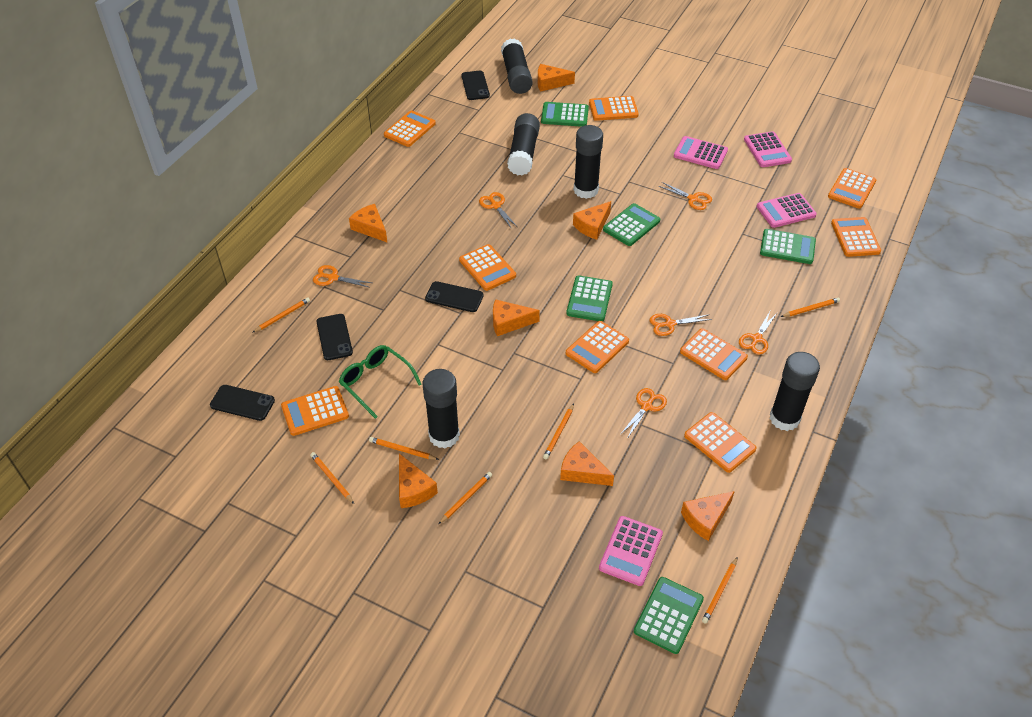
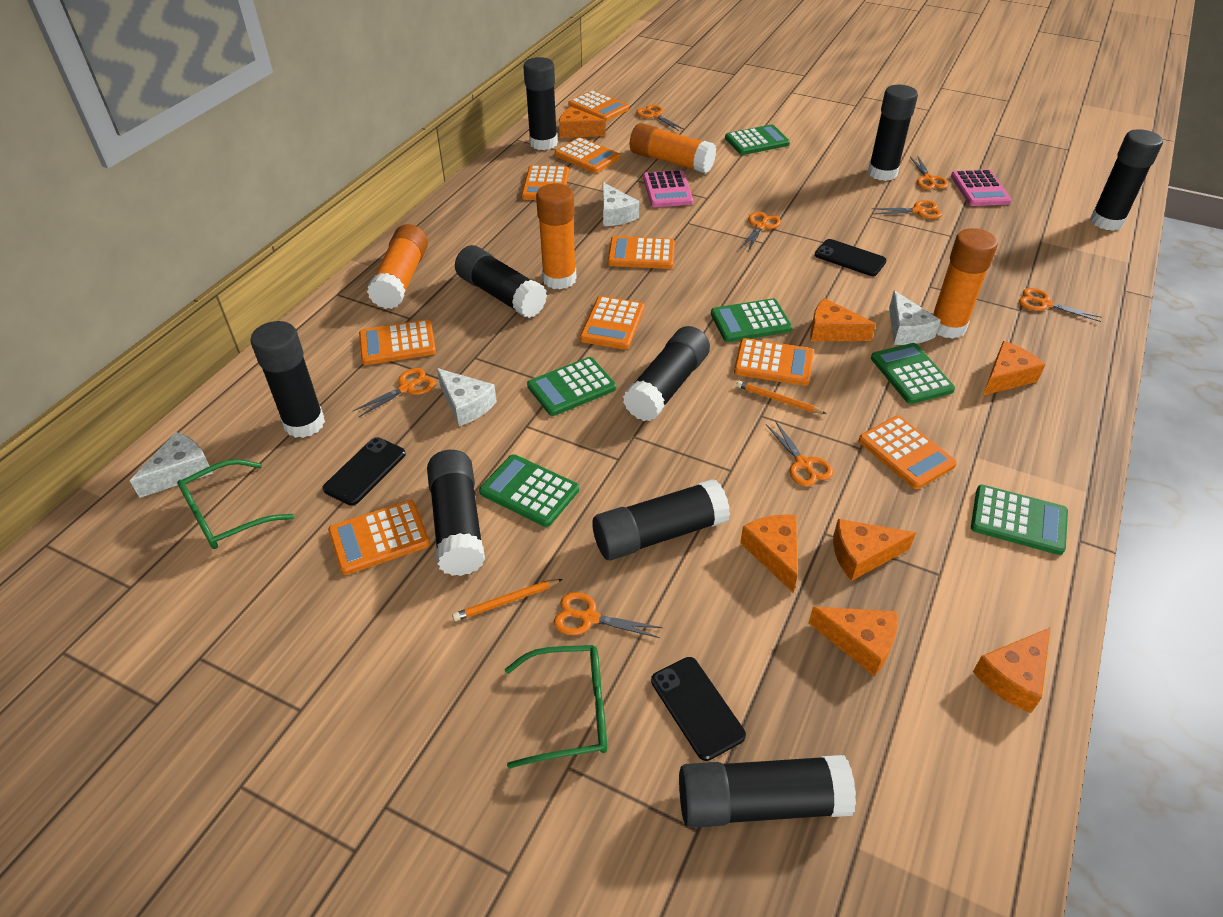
black glue stick: 5 -> 9
black phone: 4 -> 3
green calculator: 5 -> 6
green glasses: 1 -> 2
orange glue stick: 0 -> 4
orange pencil: 7 -> 2
orange scissors: 6 -> 8
pink calculator: 4 -> 2
white cheese: 0 -> 4

